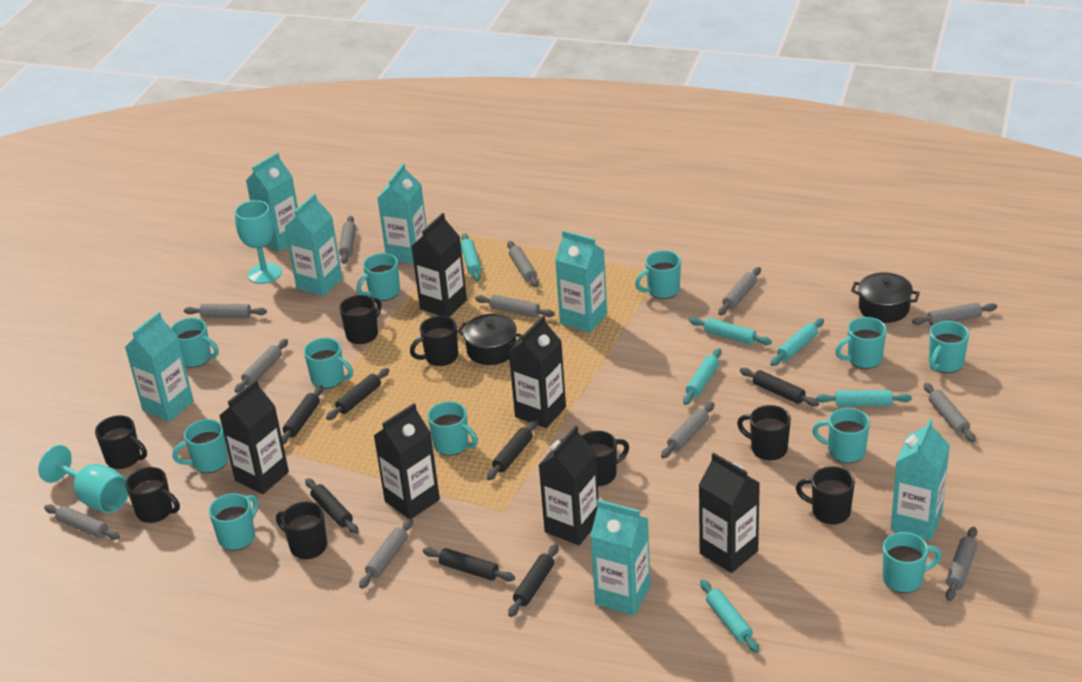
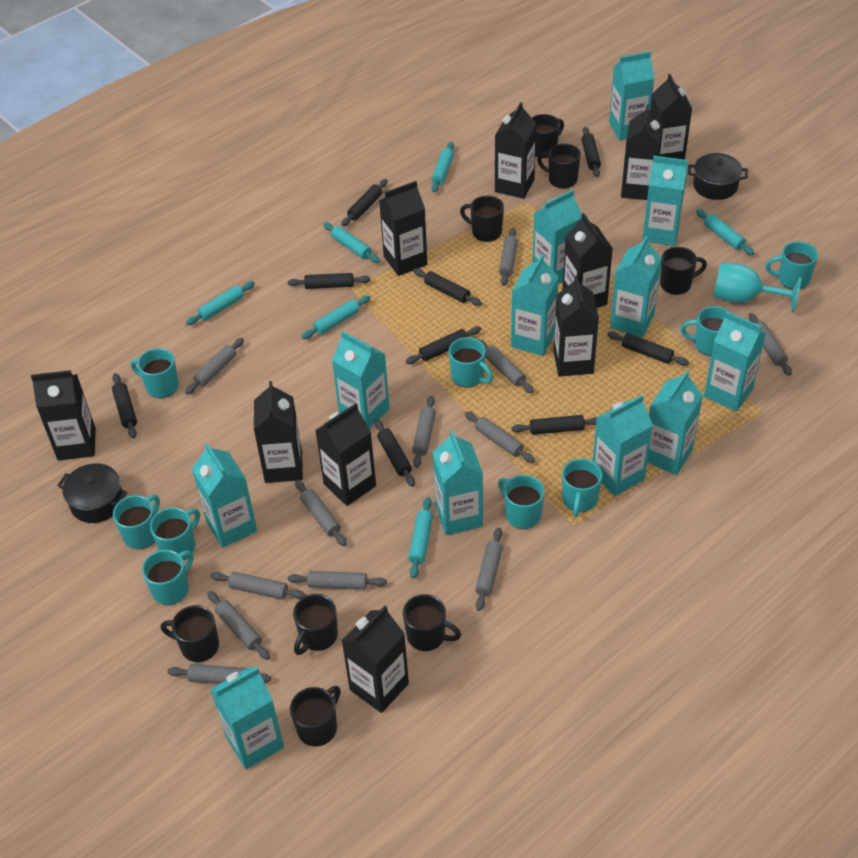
black carton: 6 -> 10
black rolling pin: 7 -> 9
turquoise carton: 7 -> 12
turquoise goblet: 2 -> 1
turquoise mug: 11 -> 9

